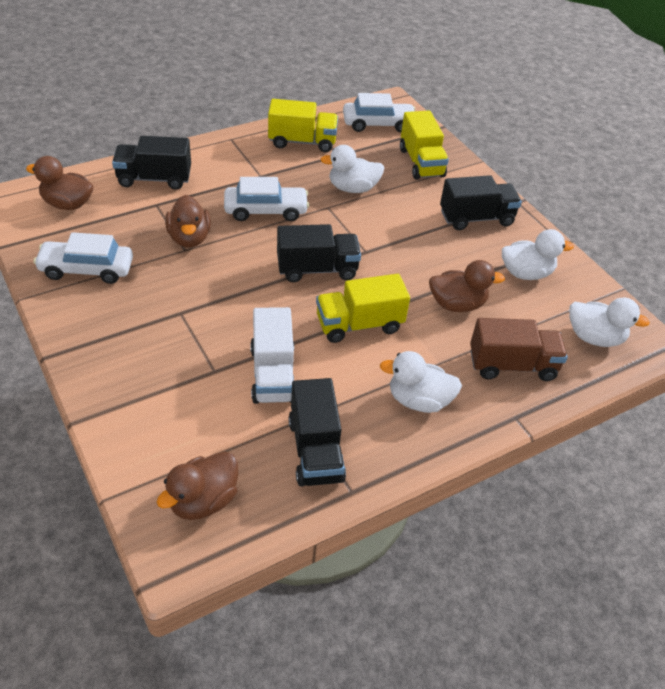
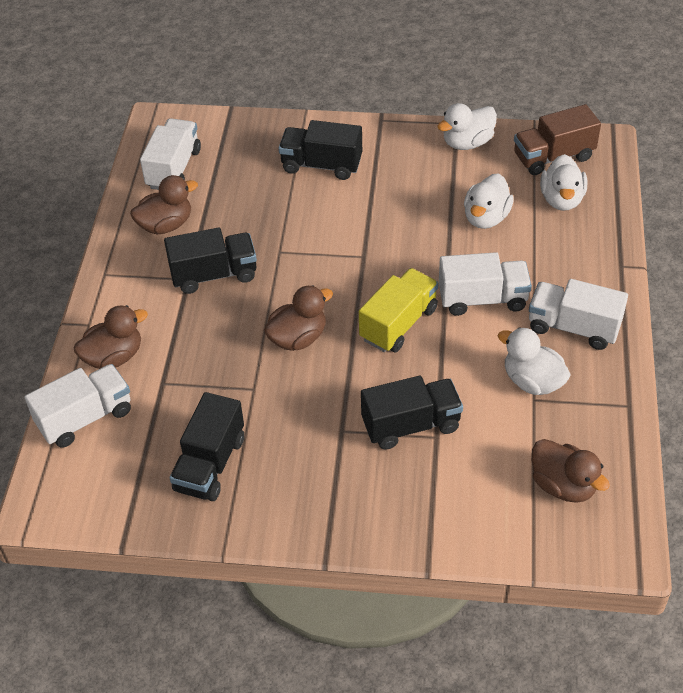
white car: 3 -> 0
white truck: 1 -> 4
yellow truck: 3 -> 1

